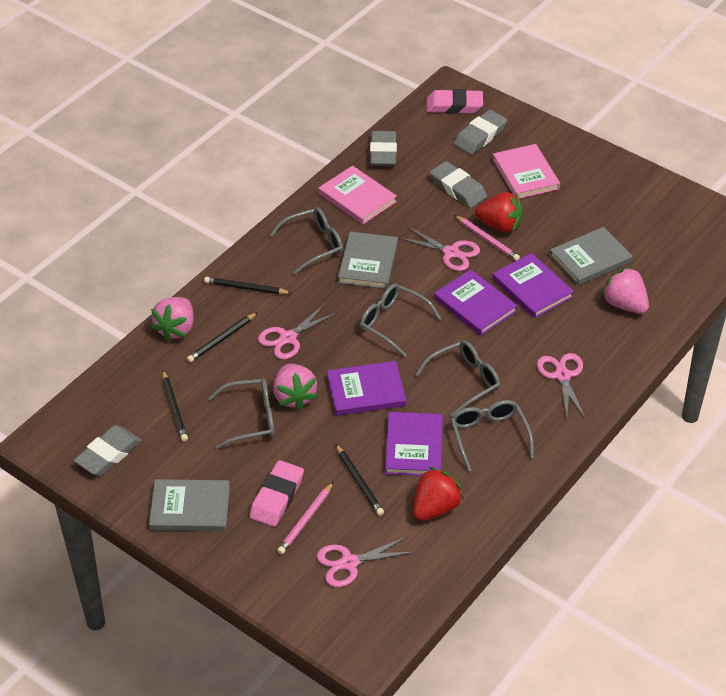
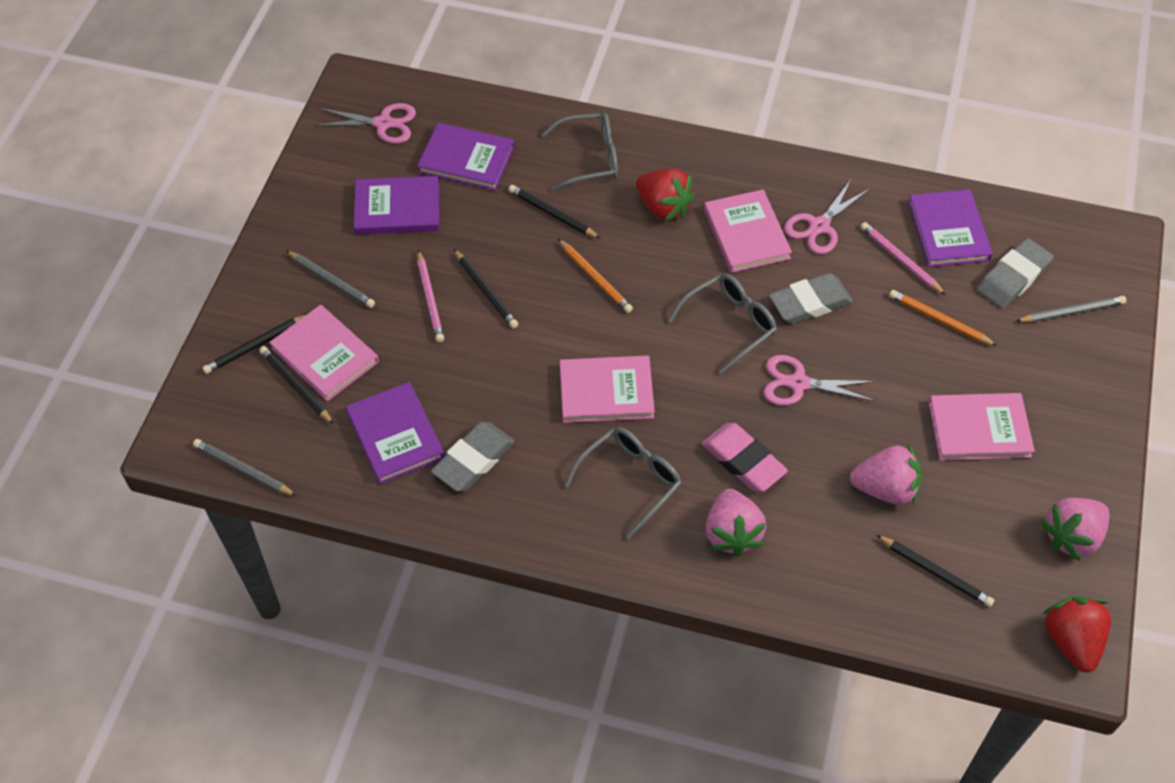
black pencil: 4 -> 5
grey book: 3 -> 0
grey eraser: 4 -> 3
grey glasses: 5 -> 3
grey pencil: 0 -> 3
orange pencil: 0 -> 2
pink book: 2 -> 4
pink eraser: 2 -> 1
pink scissors: 4 -> 3

